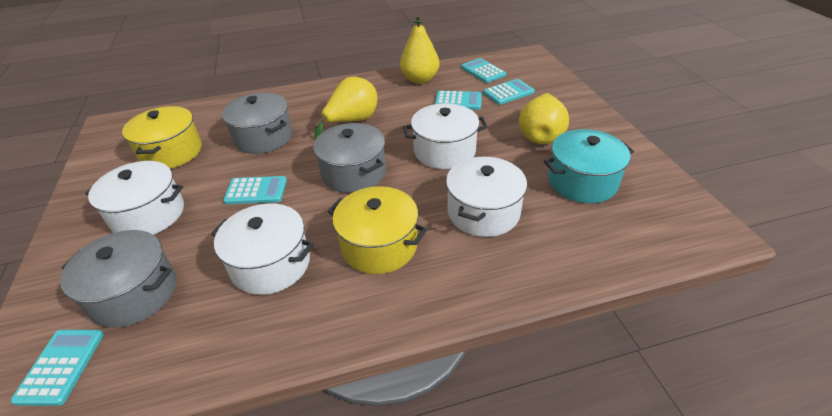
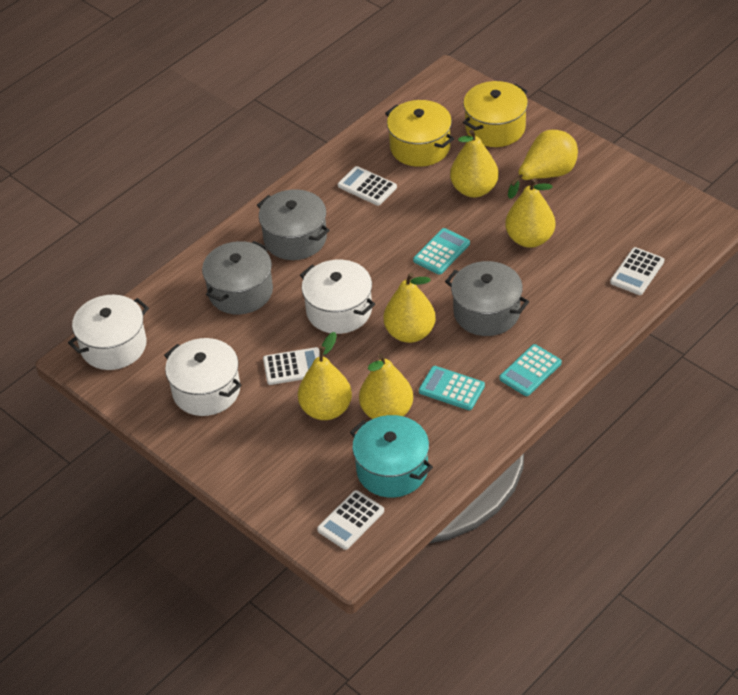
turquoise calculator: 5 -> 3
white calculator: 0 -> 4
white pot: 4 -> 3
yellow pear: 3 -> 6

